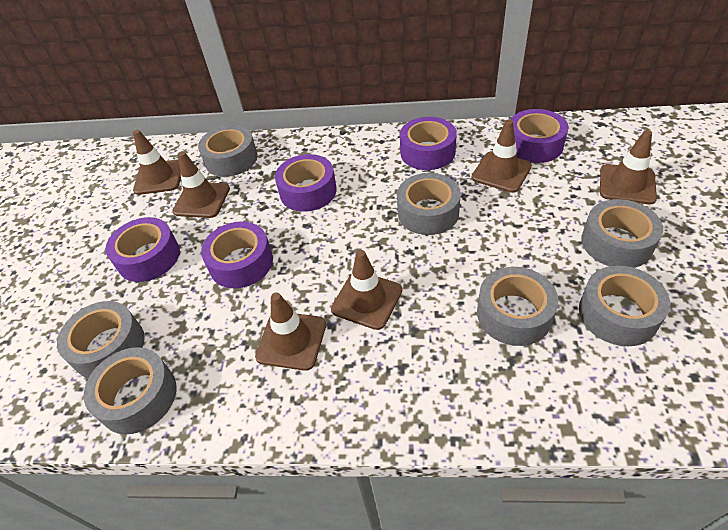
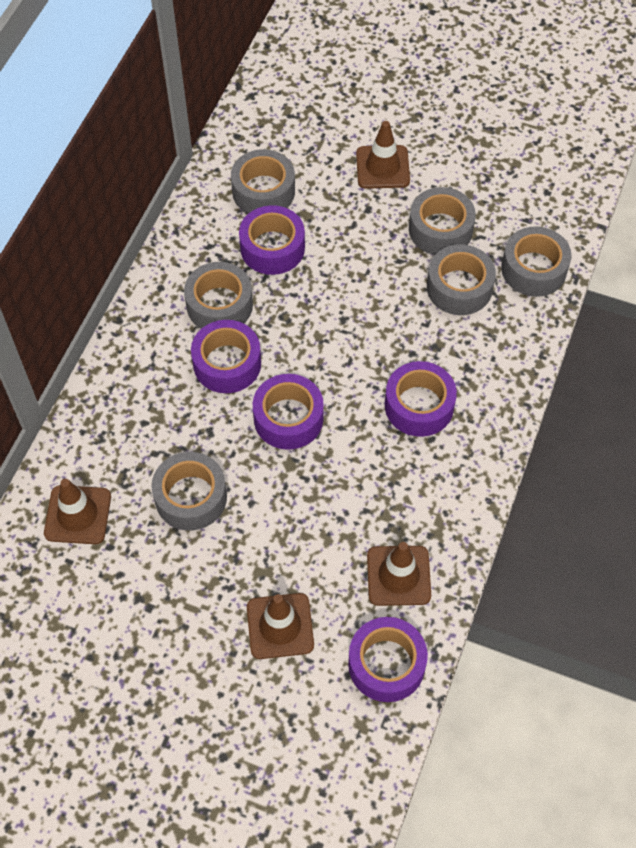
brown traffic cone: 6 -> 4
grey tape: 7 -> 6

